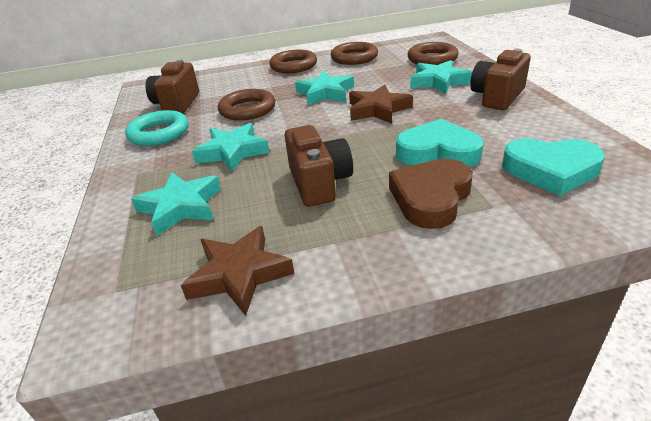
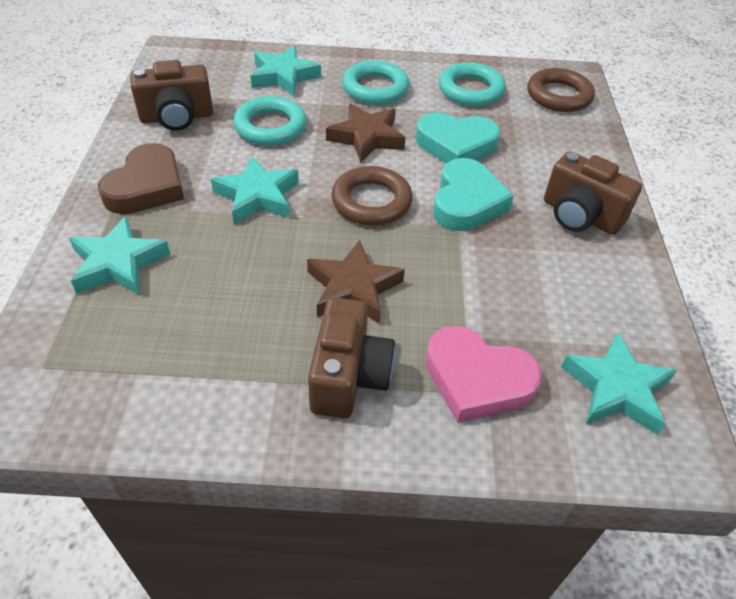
brown ring: 4 -> 2
pink heart: 0 -> 1
turquoise ring: 1 -> 3

